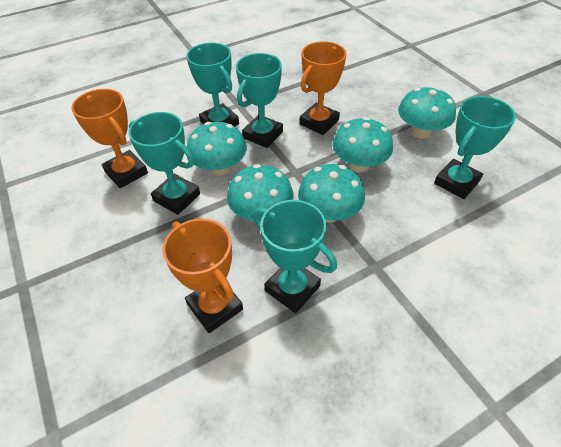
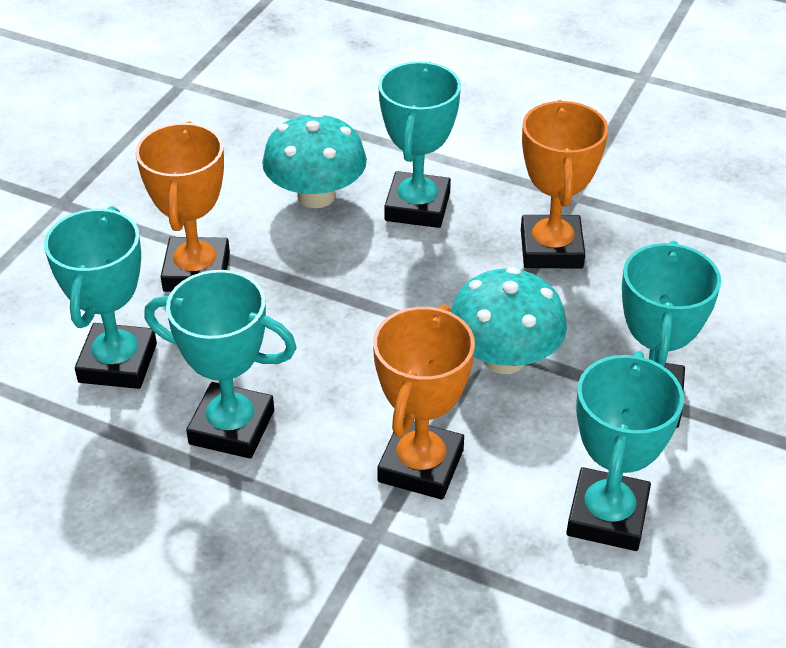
turquoise mushroom: 5 -> 2

